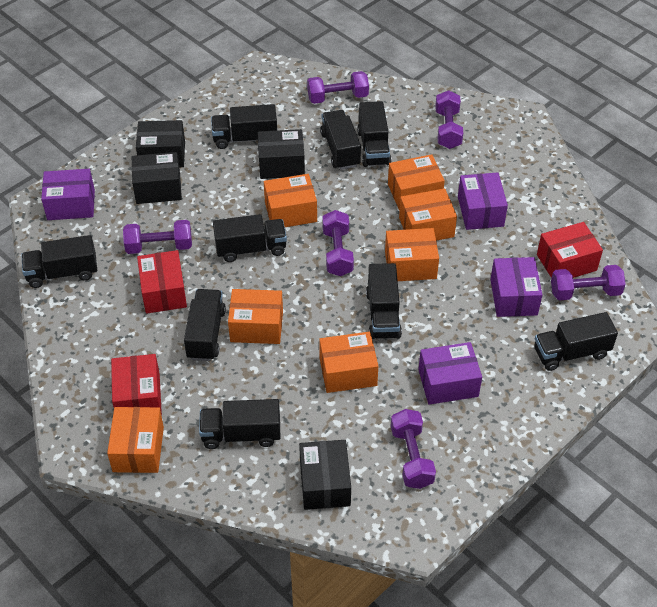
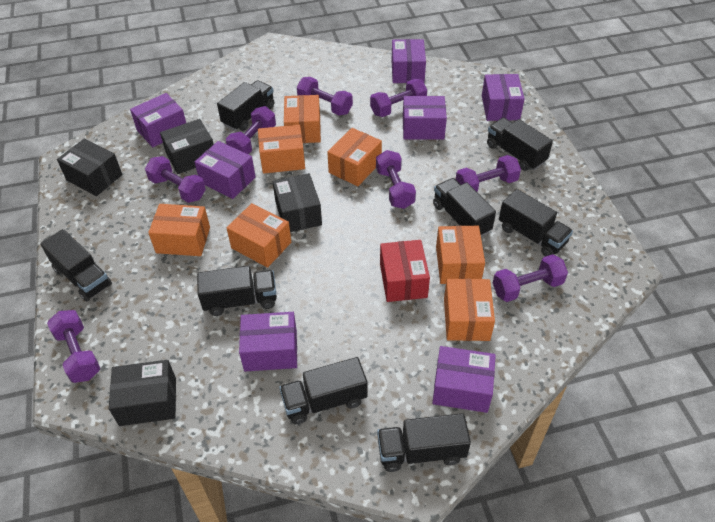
black truck: 9 -> 8
purple box: 4 -> 7
purple dumbbell: 6 -> 8
red box: 3 -> 1

